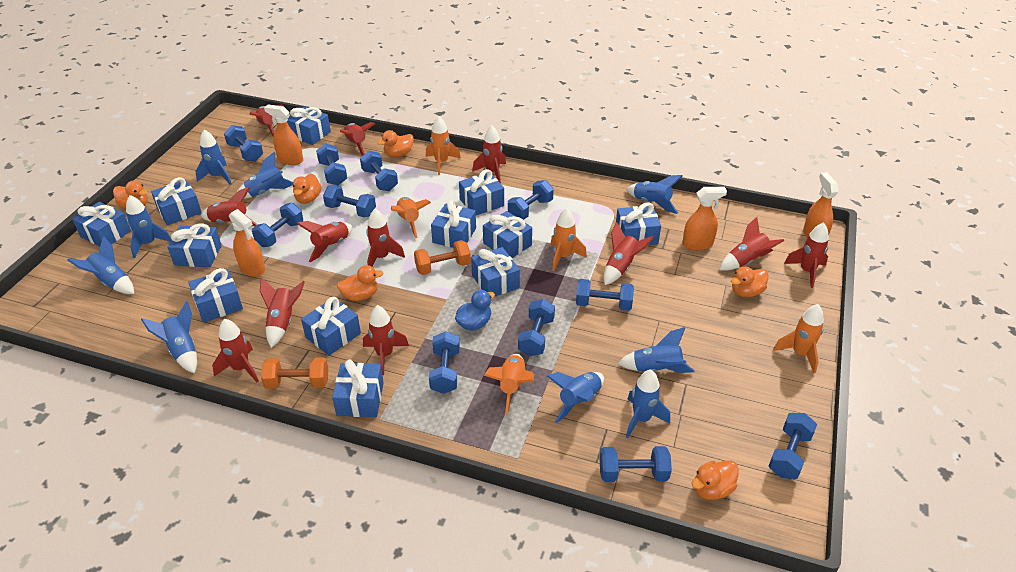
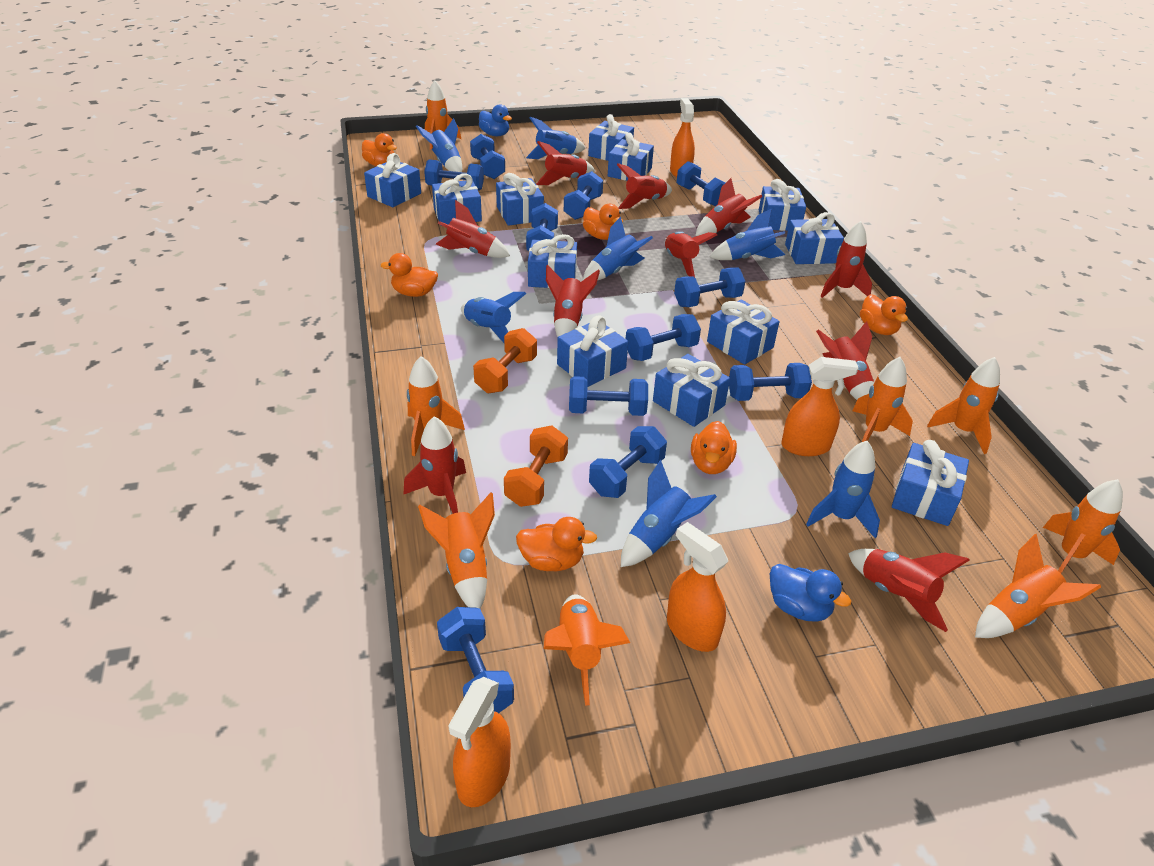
blue duck: 1 -> 2
blue rocket: 9 -> 7
orange rocket: 5 -> 8
red rocket: 12 -> 10

